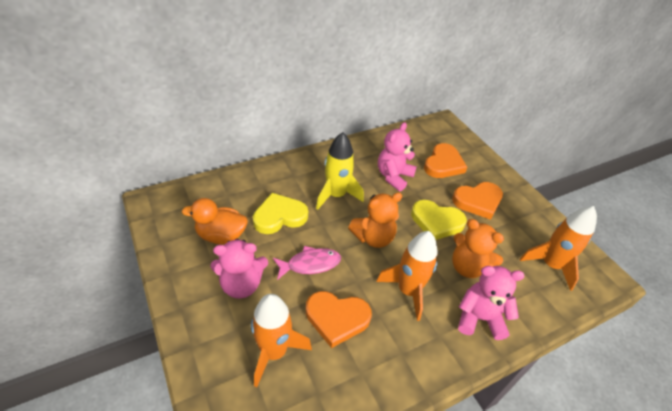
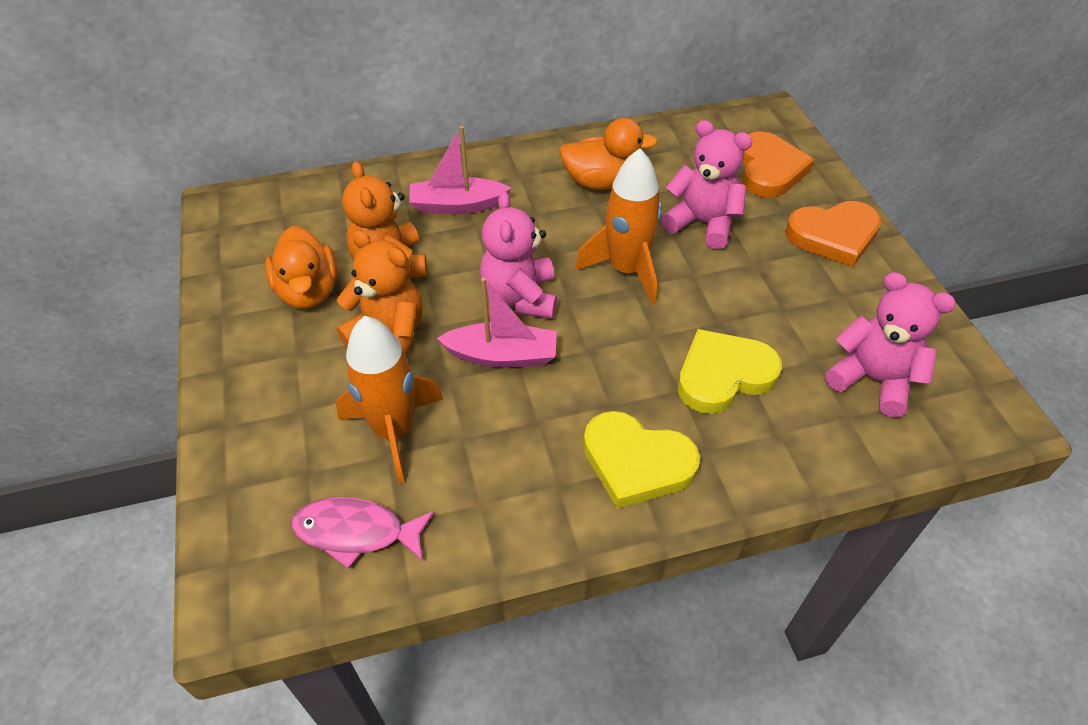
orange duck: 1 -> 2
orange heart: 3 -> 2
orange rocket: 3 -> 2
pink boat: 0 -> 2
yellow rocket: 1 -> 0

